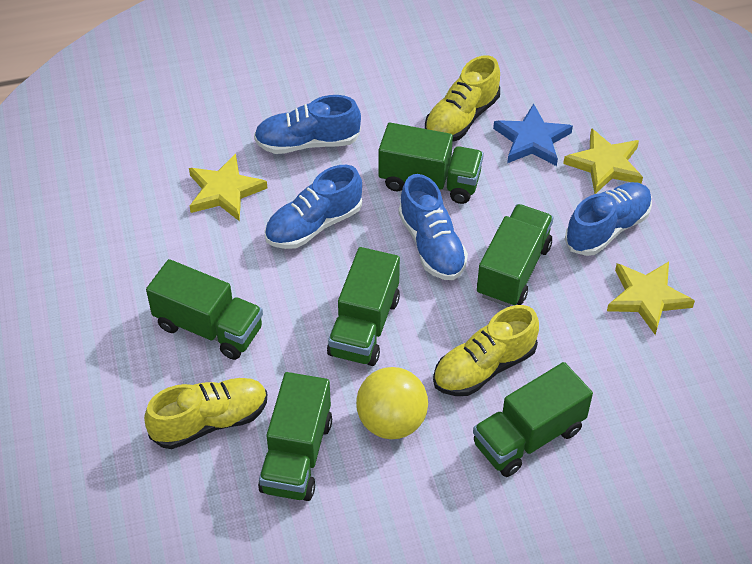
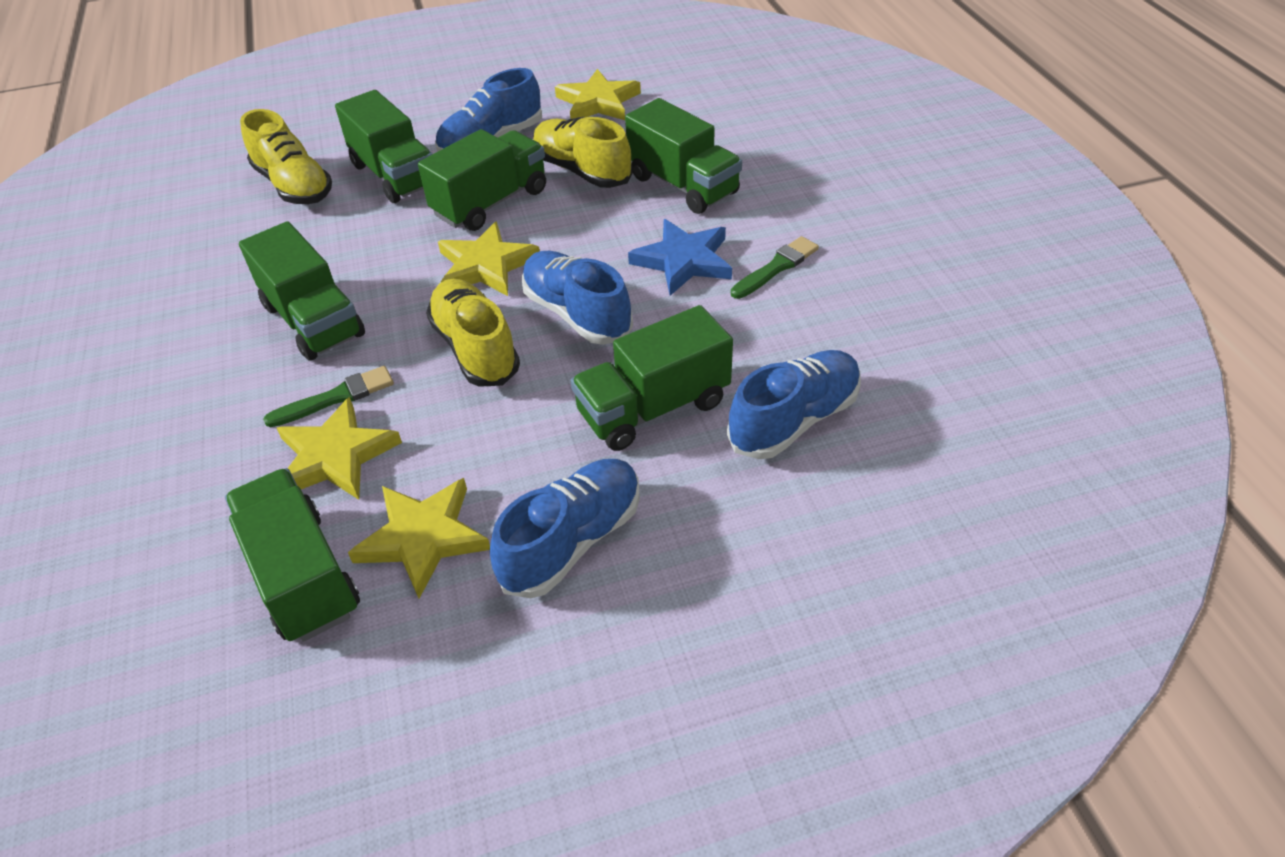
green brush: 0 -> 2
yellow ball: 1 -> 0
yellow star: 3 -> 4

